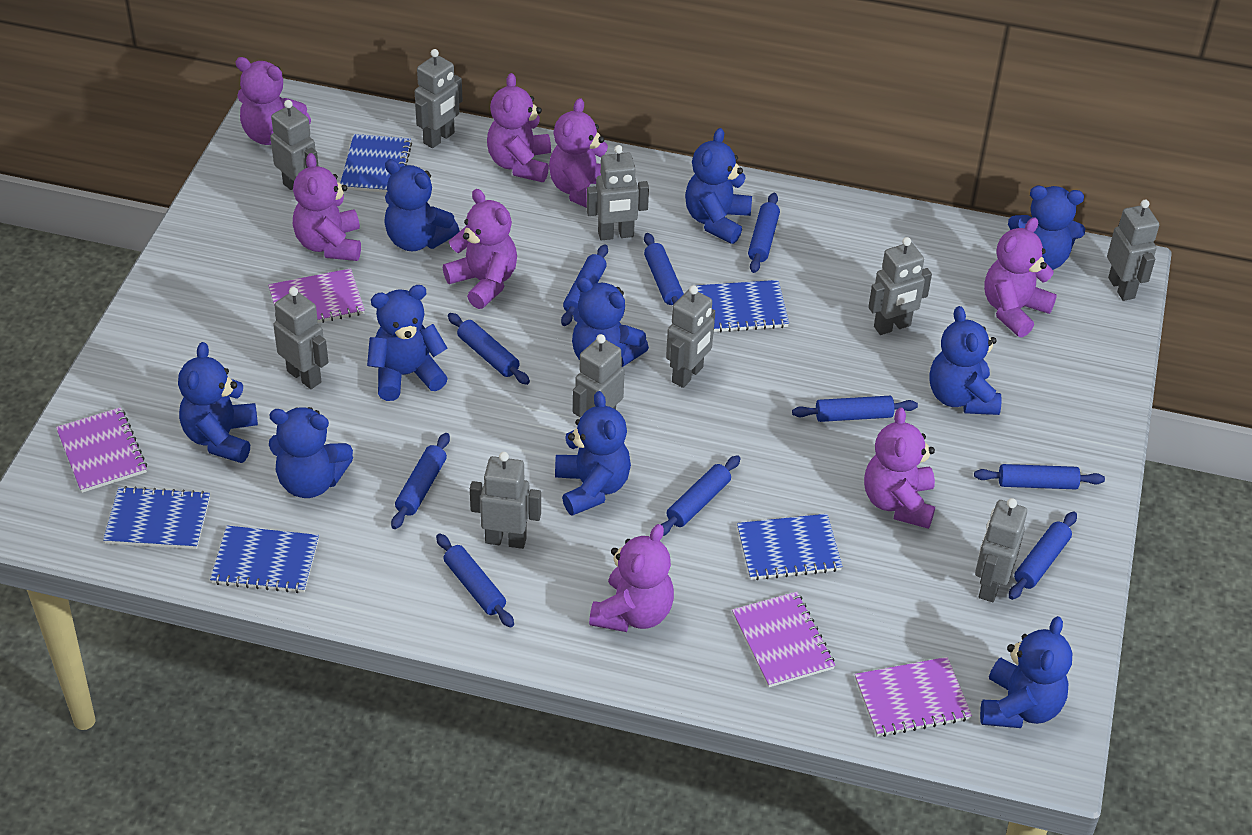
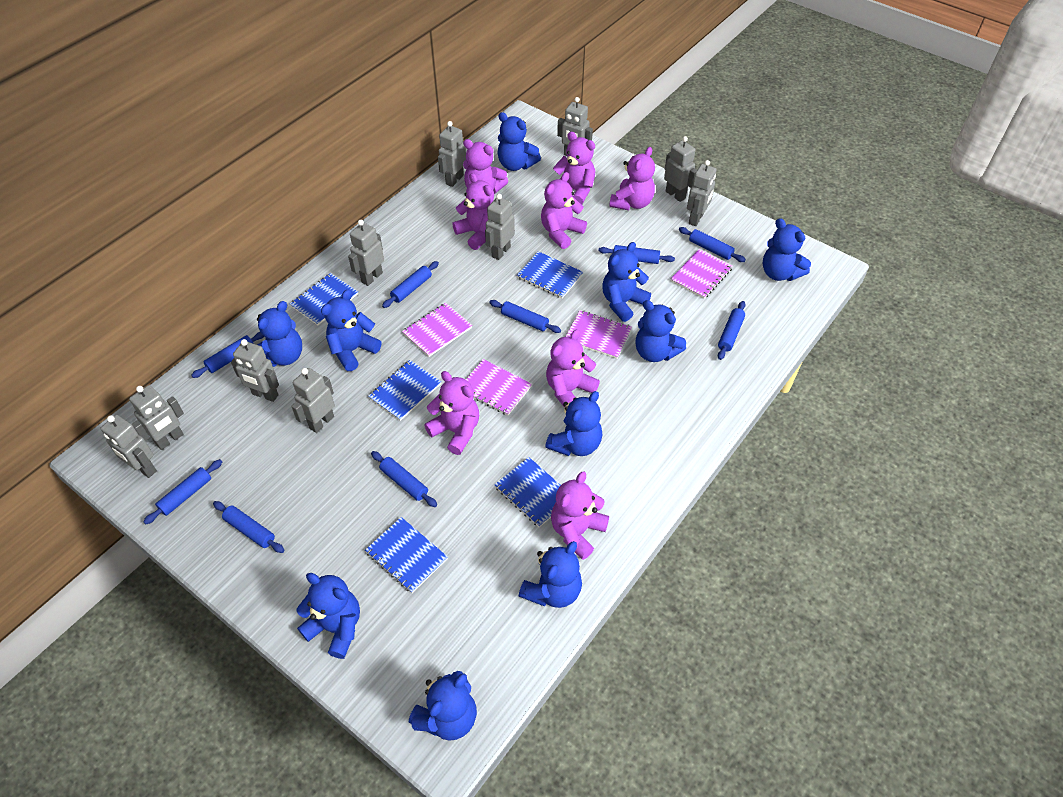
blue rolling pin: 10 -> 9

